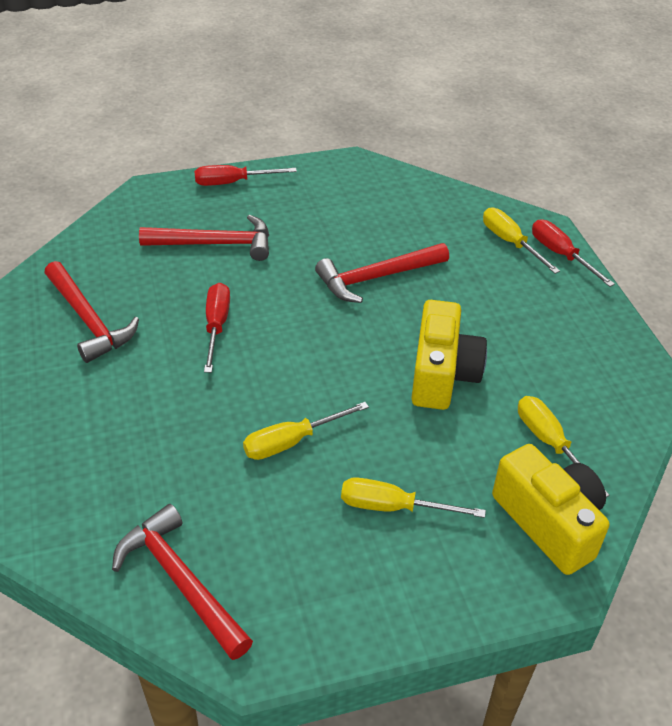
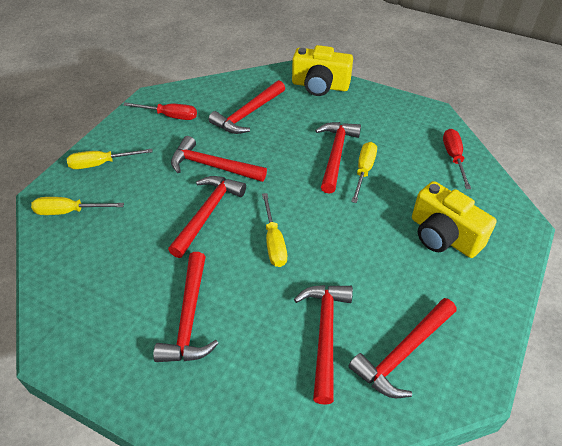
red hammer: 4 -> 7
red screwdriver: 3 -> 2

